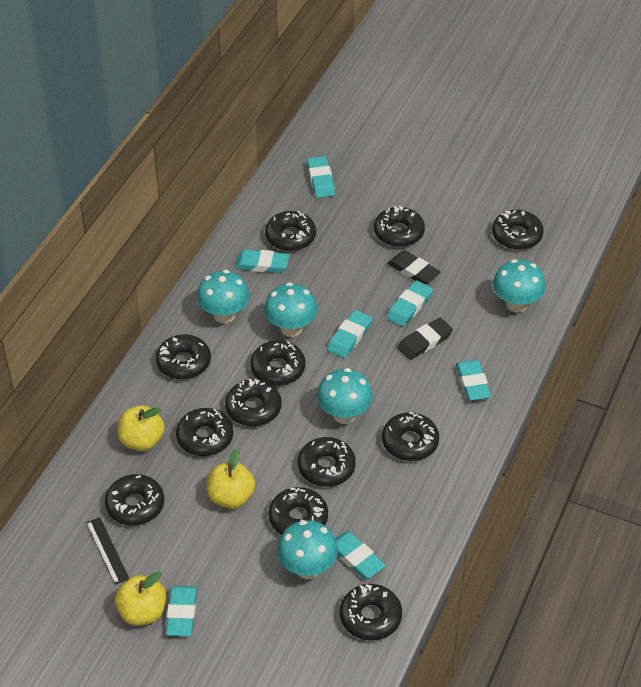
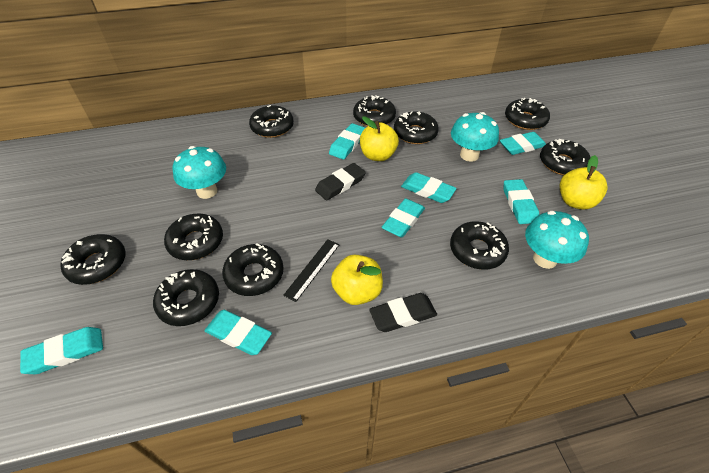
black donut: 12 -> 10
turquoise mushroom: 5 -> 3

